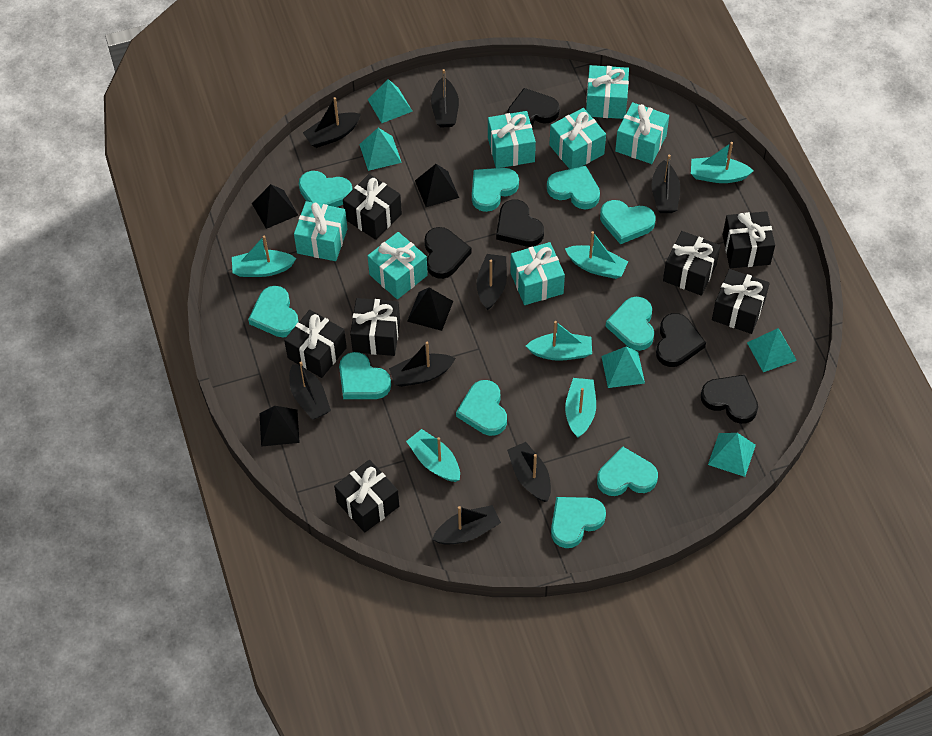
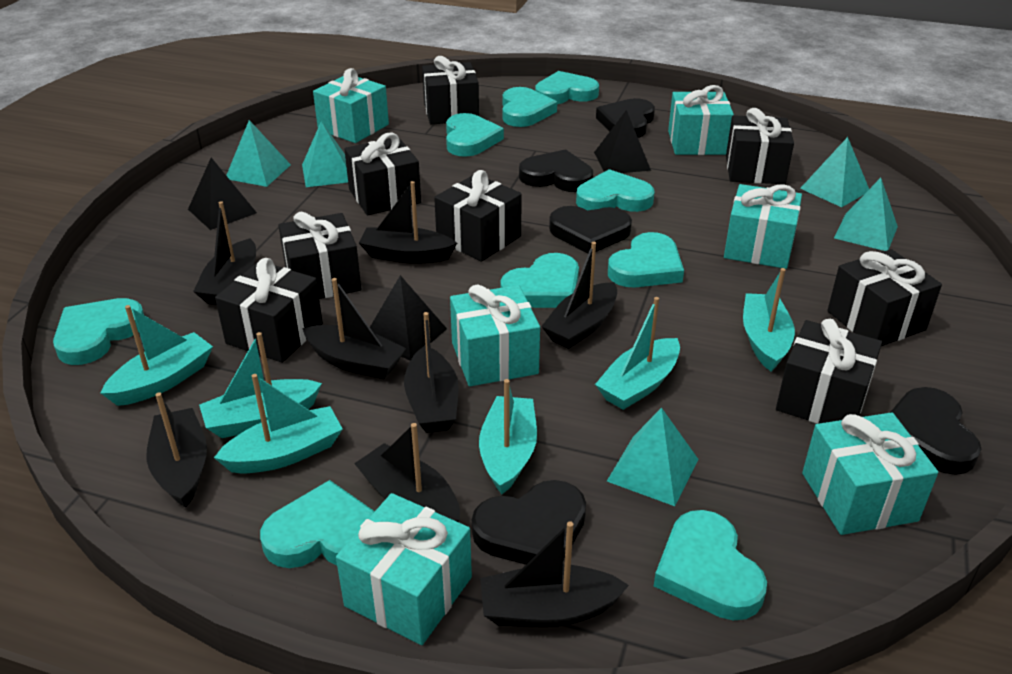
black gift: 7 -> 8
black pyramid: 4 -> 3
turquoise gift: 7 -> 6
turquoise heart: 10 -> 9

